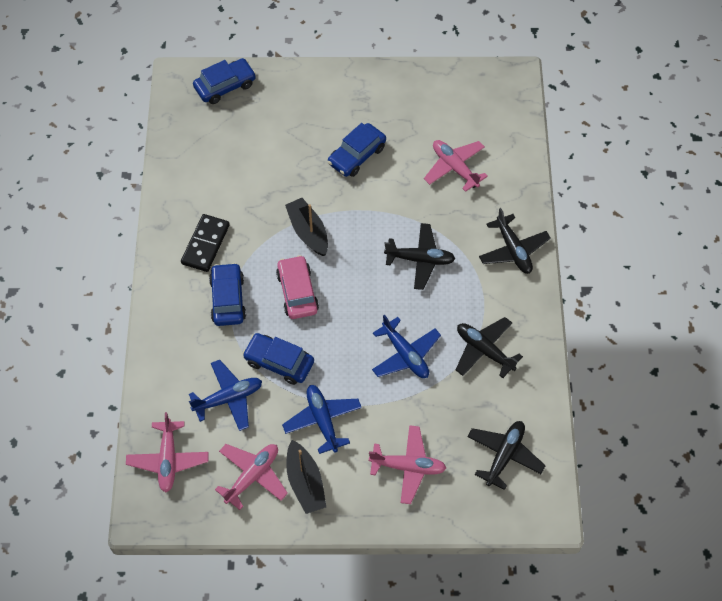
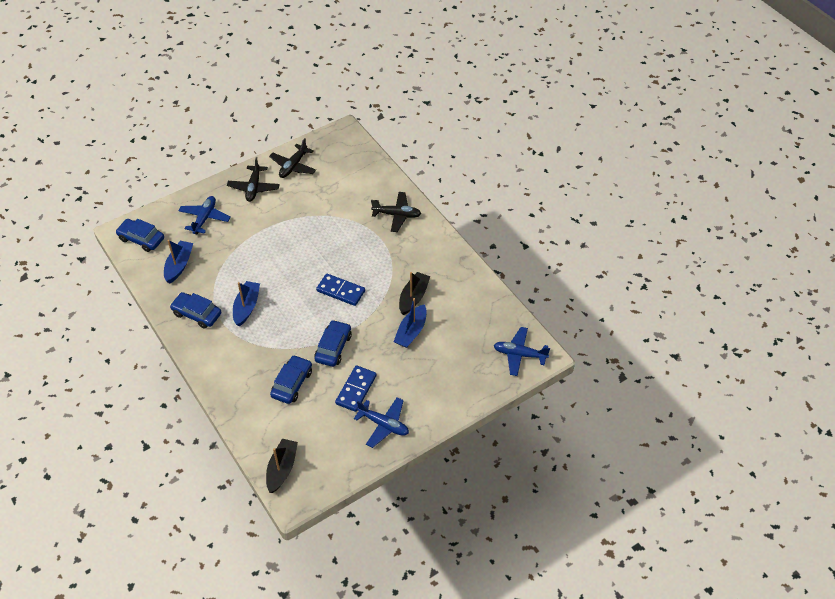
black domino: 1 -> 0
black plane: 4 -> 3
blue boat: 0 -> 3
blue domino: 0 -> 2
pink car: 1 -> 0
pink plane: 4 -> 0

